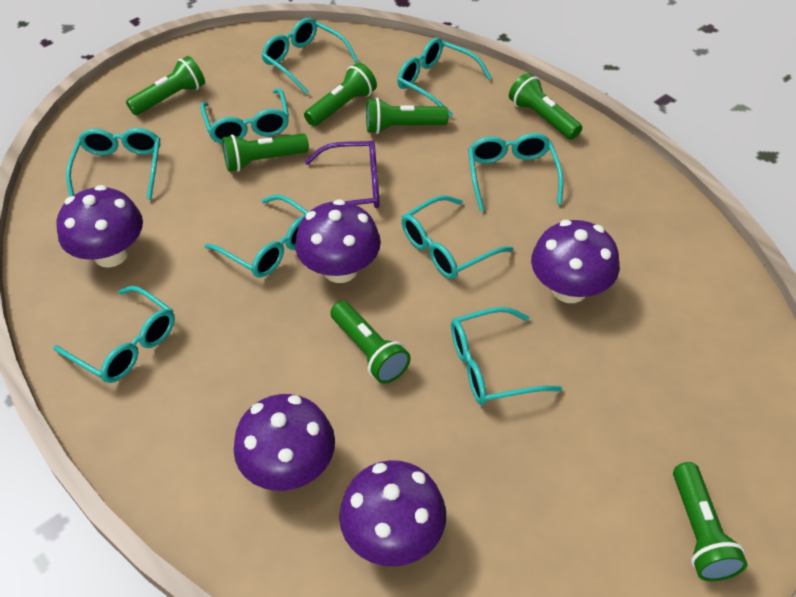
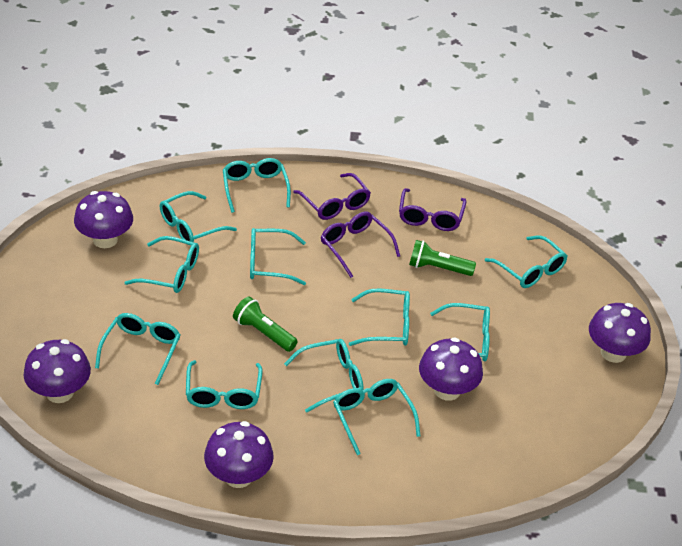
green flashlight: 7 -> 2
purple glasses: 1 -> 3
turquoise glasses: 9 -> 11

